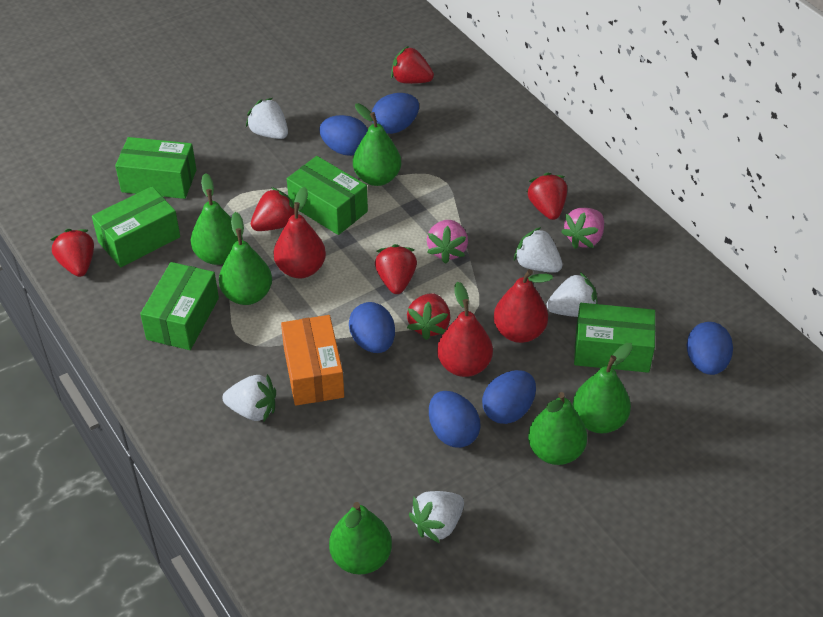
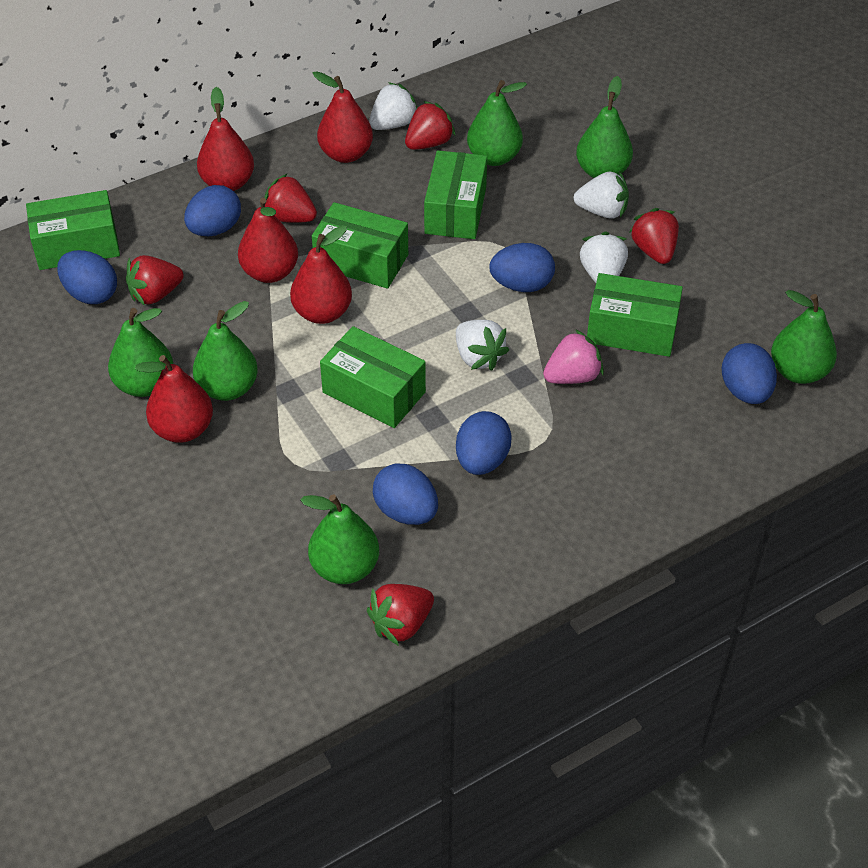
orange box: 1 -> 0
pink strawberry: 2 -> 1
red pear: 3 -> 5
red strawberry: 6 -> 5
white strawberry: 5 -> 4

